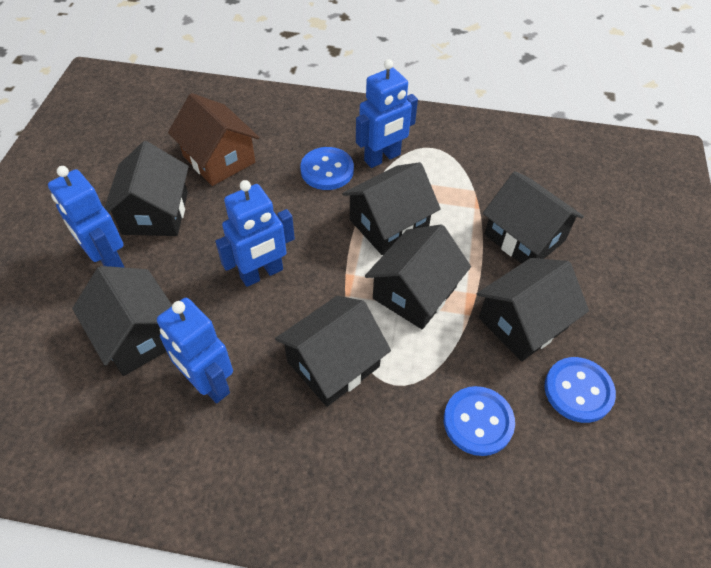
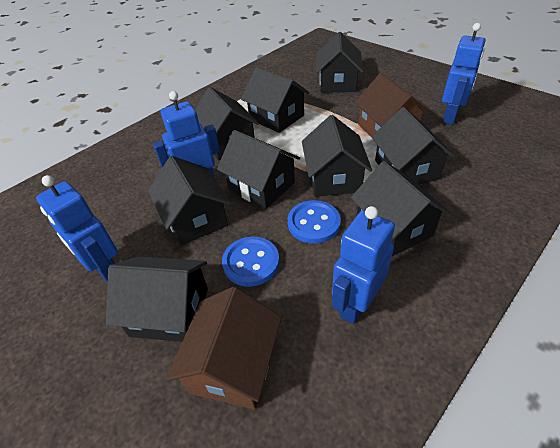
black house: 7 -> 9
blue button: 3 -> 2
brown house: 1 -> 2

